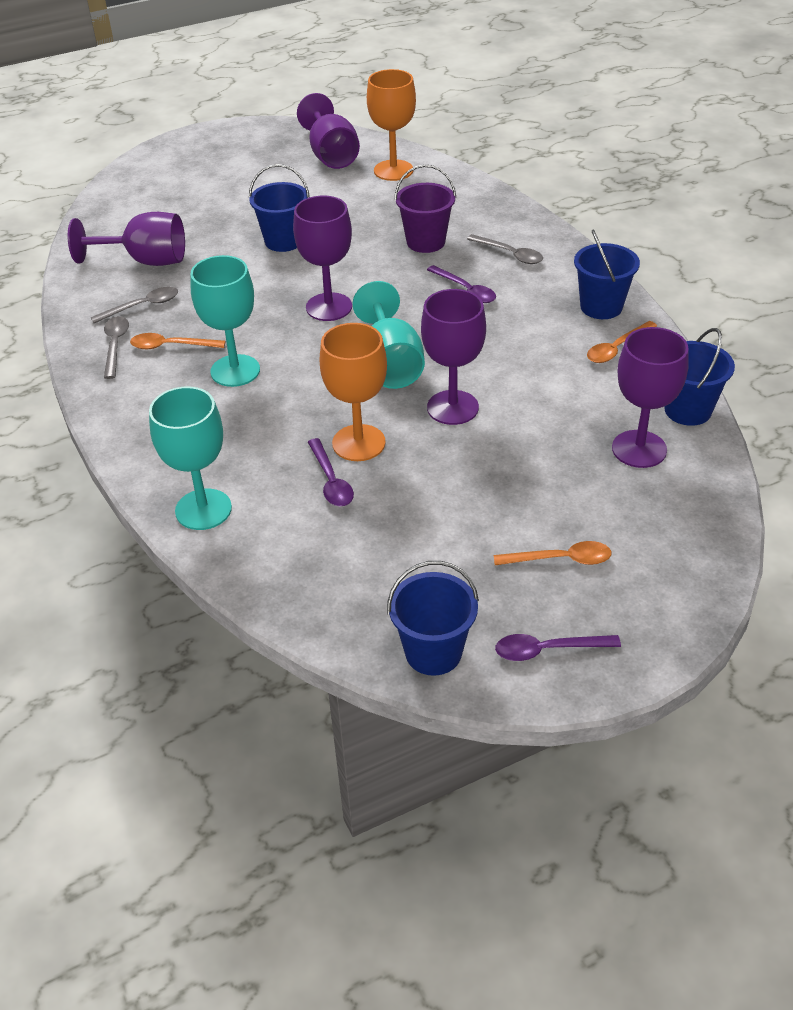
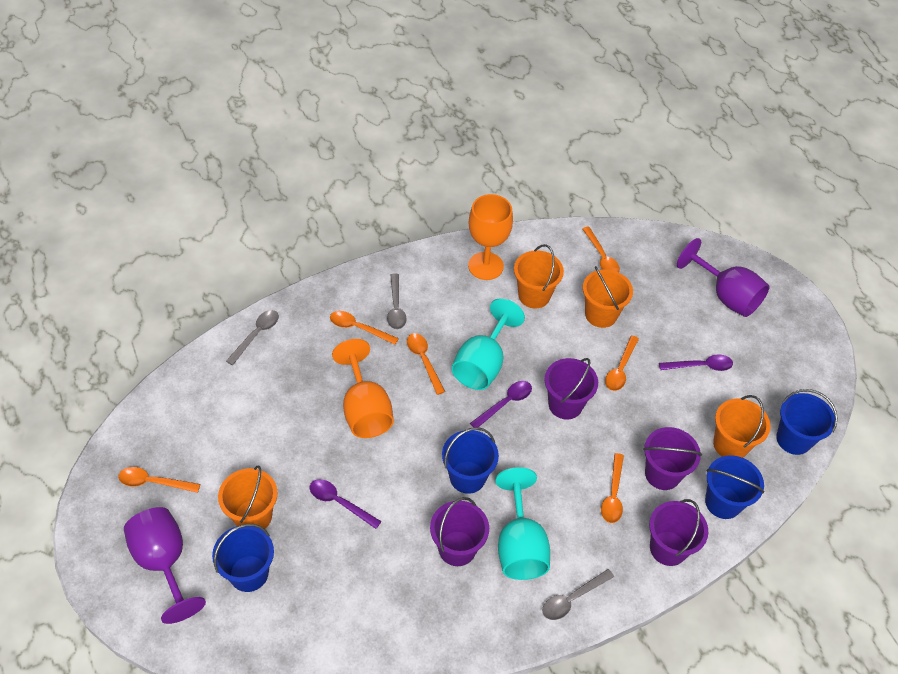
orange bucket: 0 -> 4
orange spoon: 3 -> 6
purple bucket: 1 -> 4
purple goblet: 5 -> 2
turquoise goblet: 3 -> 2

